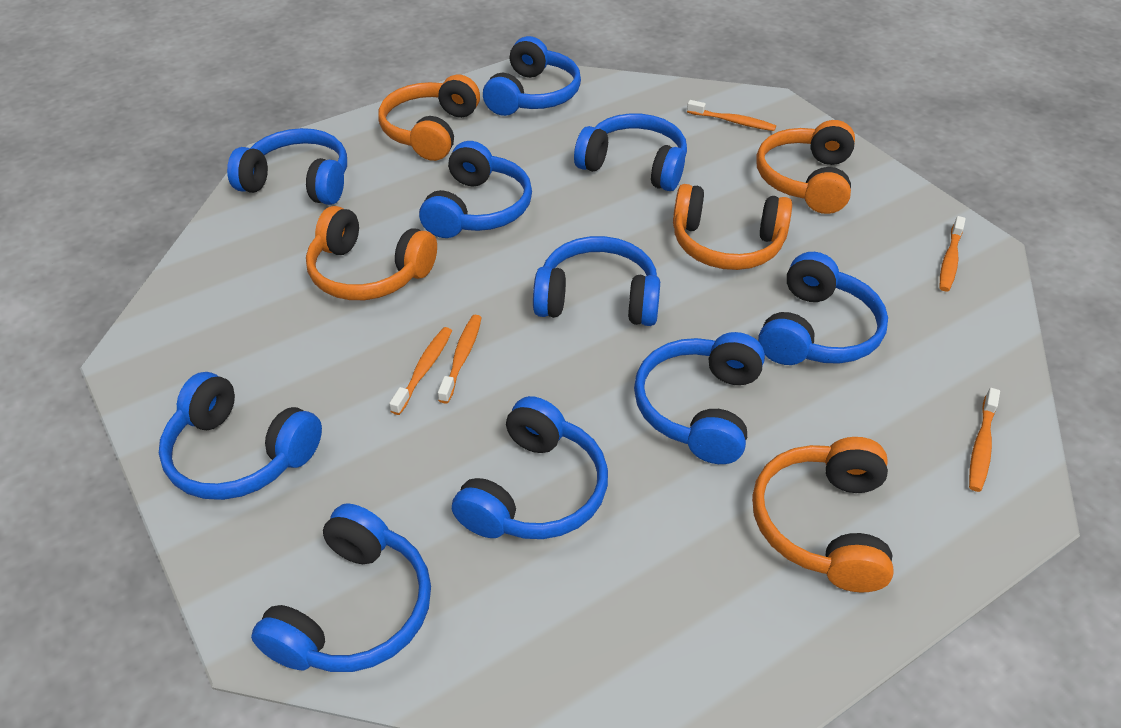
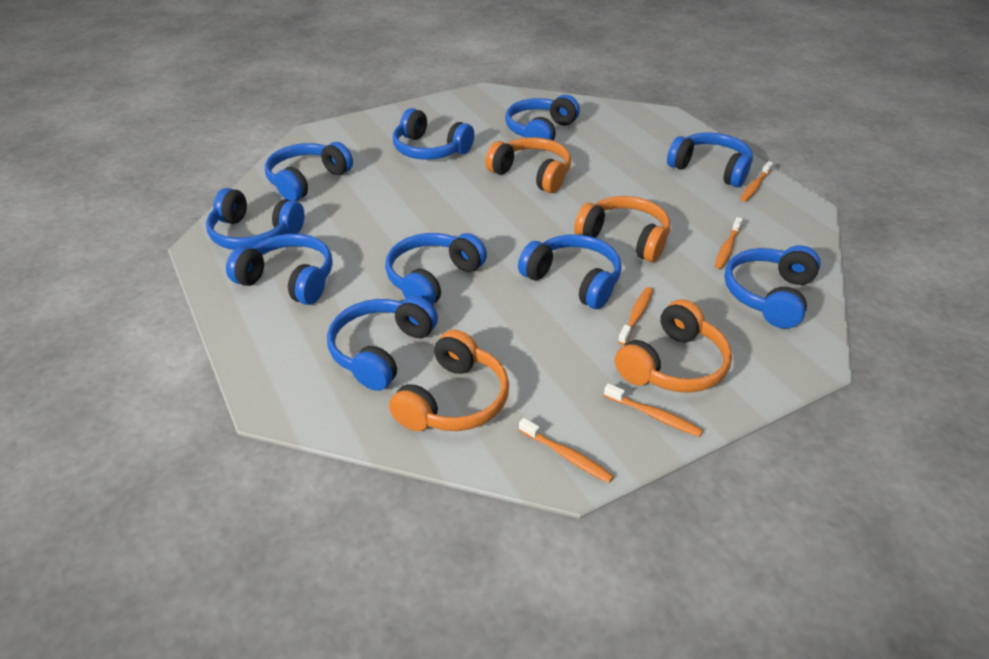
orange headphones: 5 -> 4

